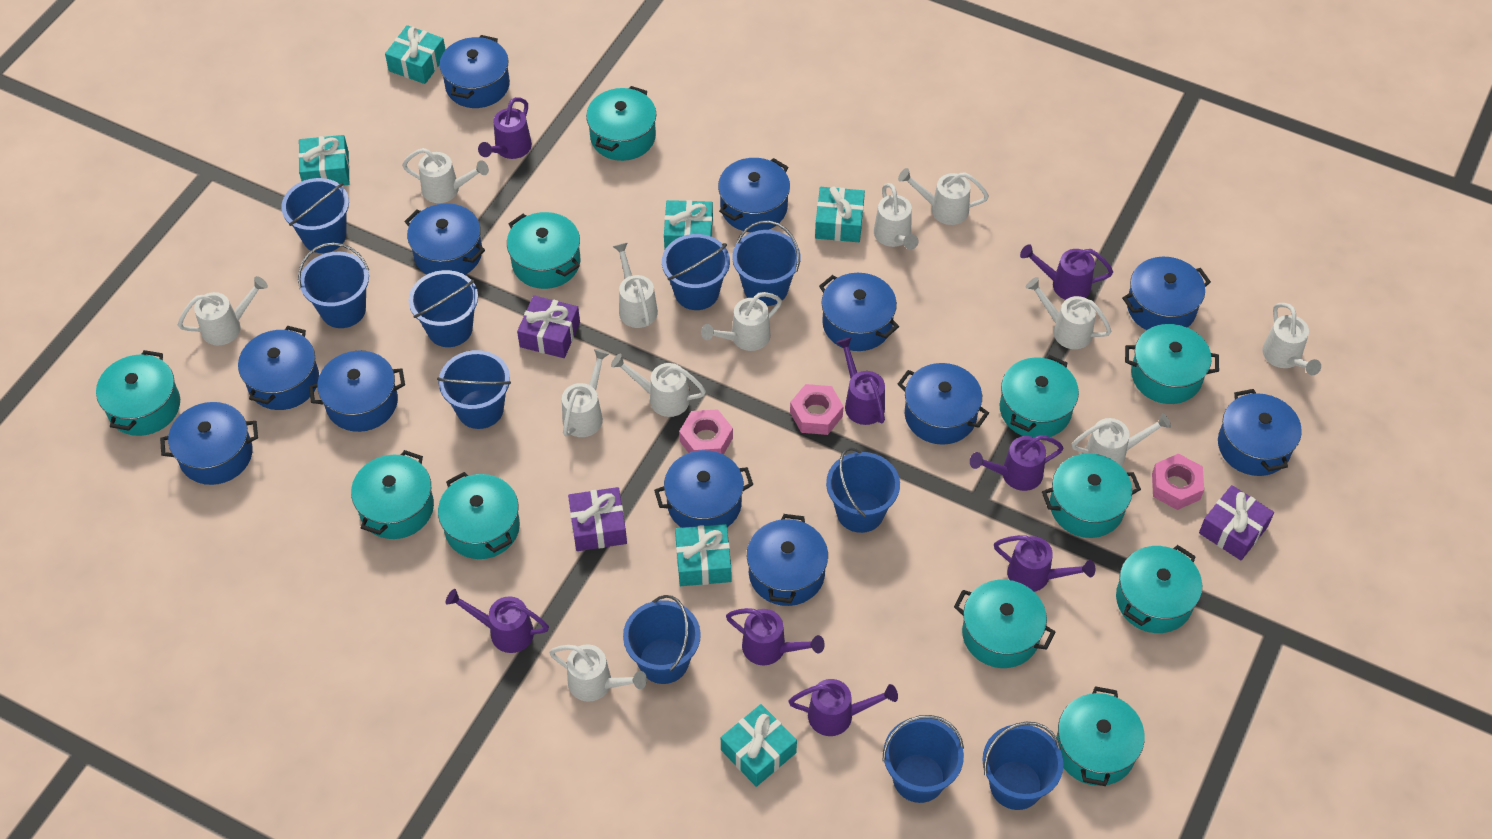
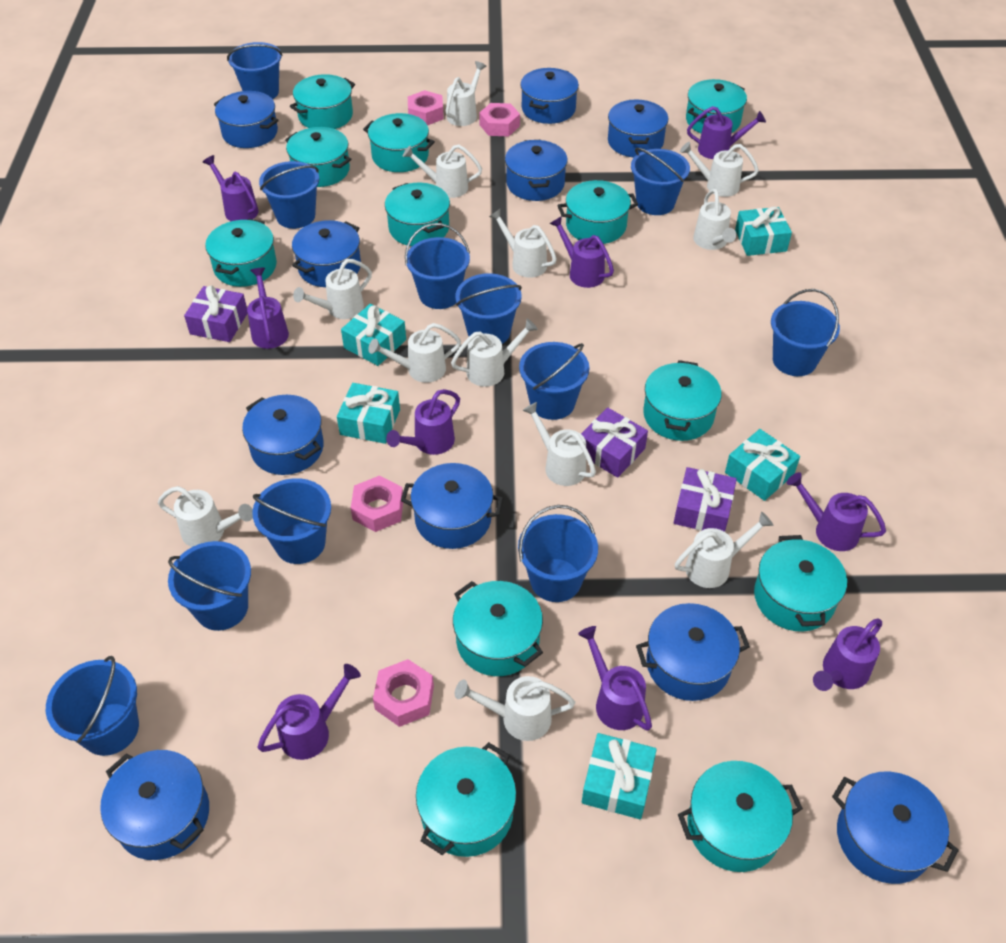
blue bucket: 10 -> 11
blue pot: 12 -> 10
pink nut: 3 -> 4
purple watering can: 8 -> 9
turquoise gift: 6 -> 5
turquoise pot: 11 -> 12

